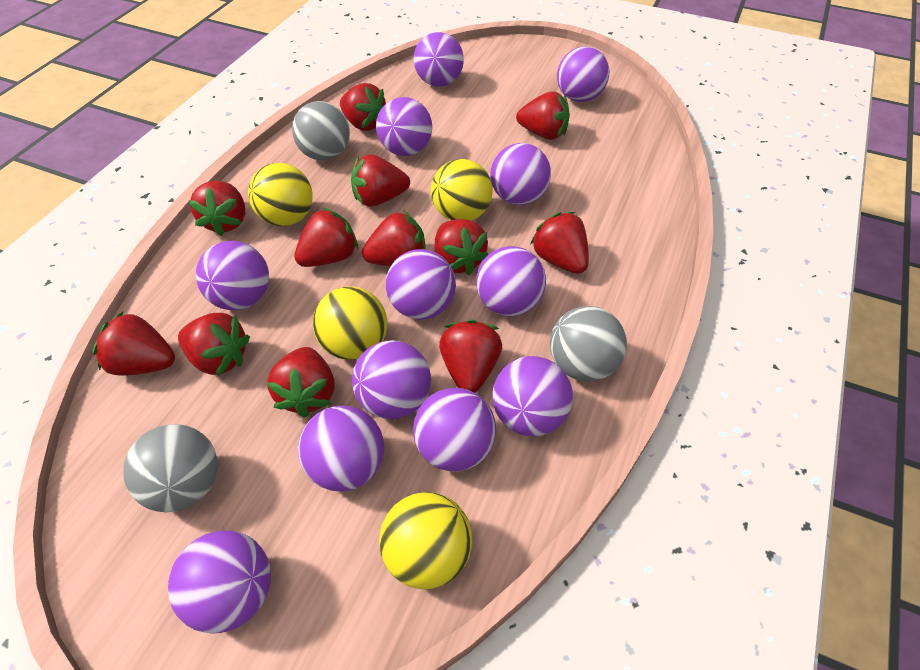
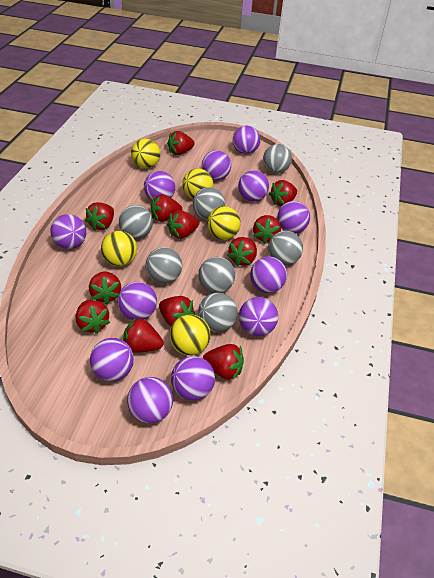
grey ball: 3 -> 7
yellow ball: 4 -> 5

